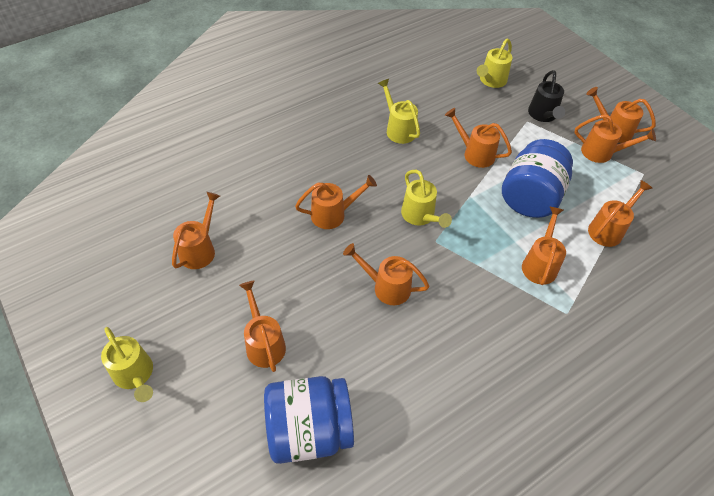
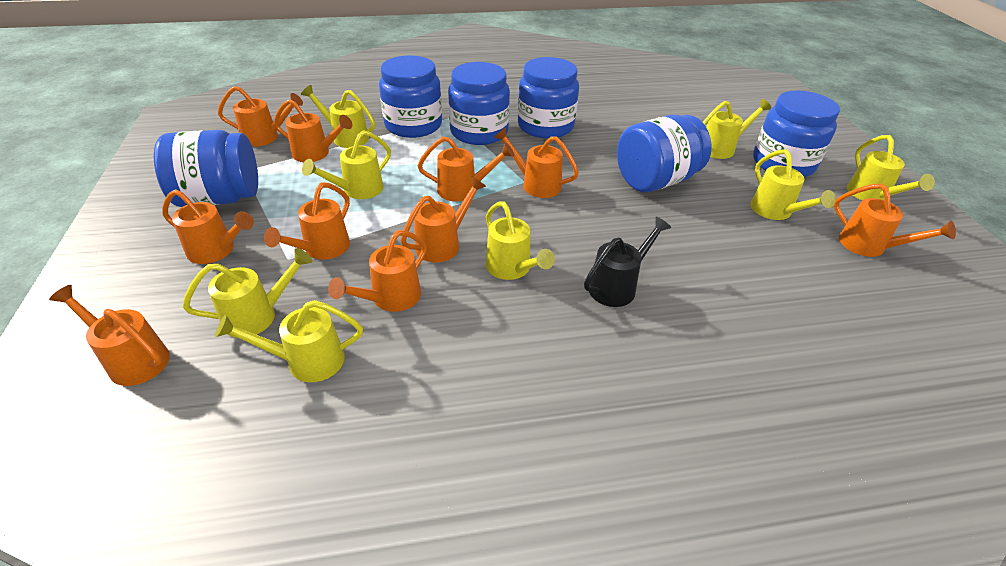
blue jar: 2 -> 6
orange watering can: 9 -> 10
yellow watering can: 4 -> 8

